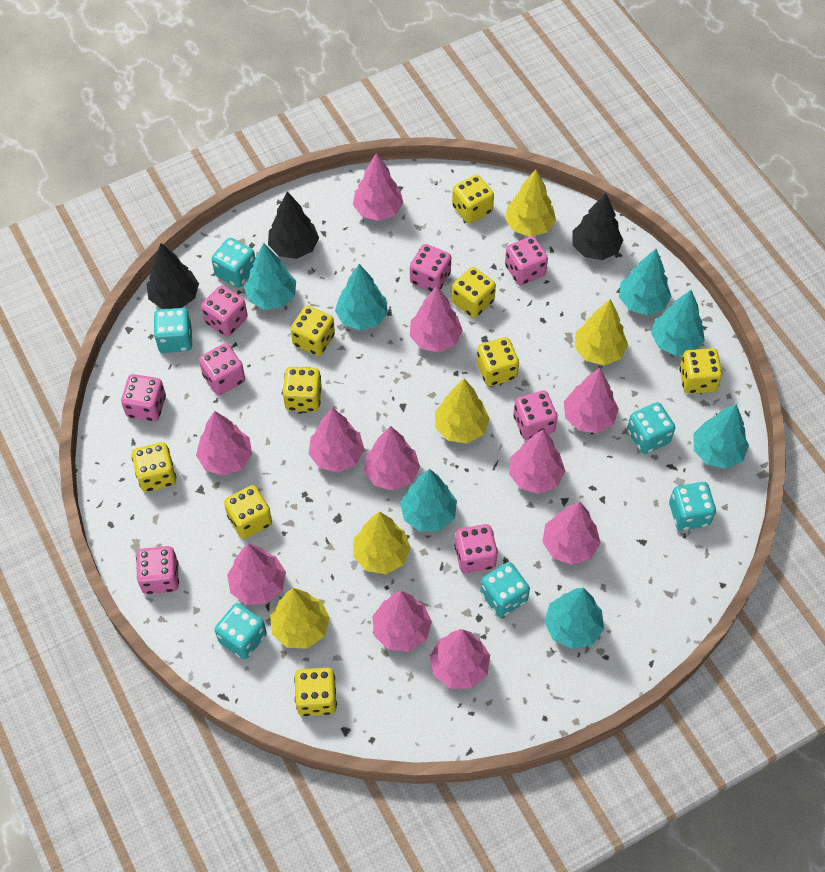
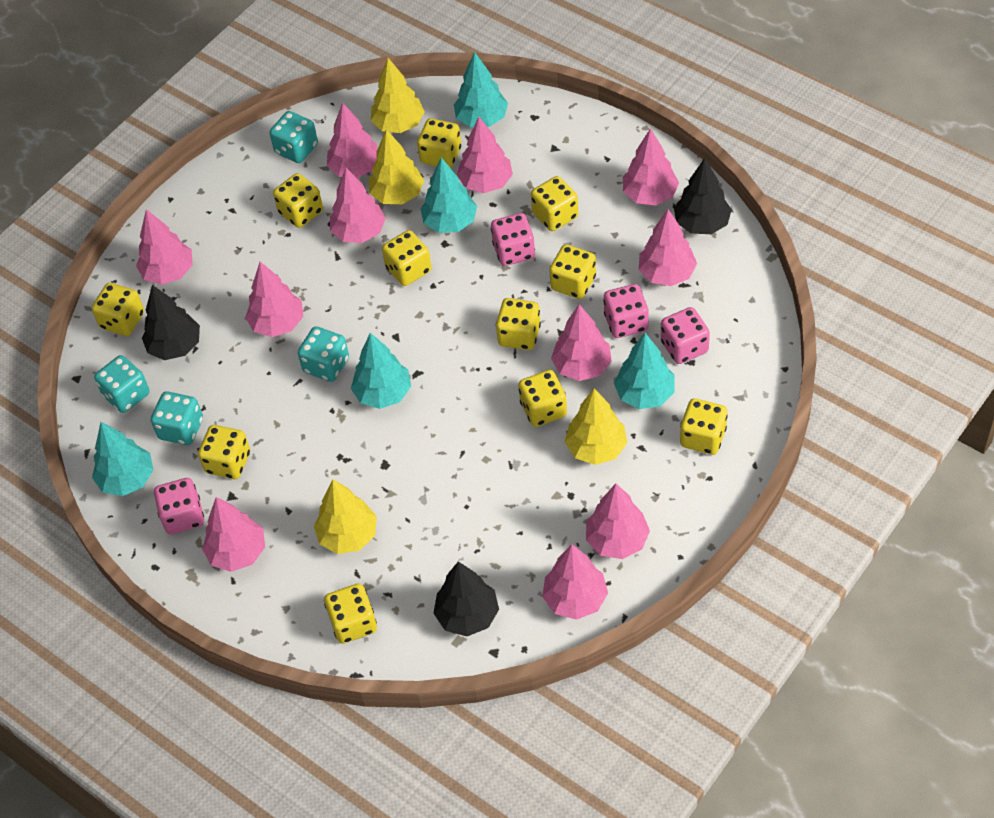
pink dice: 8 -> 4
turquoise dice: 6 -> 4
turquoise tree: 7 -> 5
yellow dice: 9 -> 11
yellow tree: 5 -> 4

